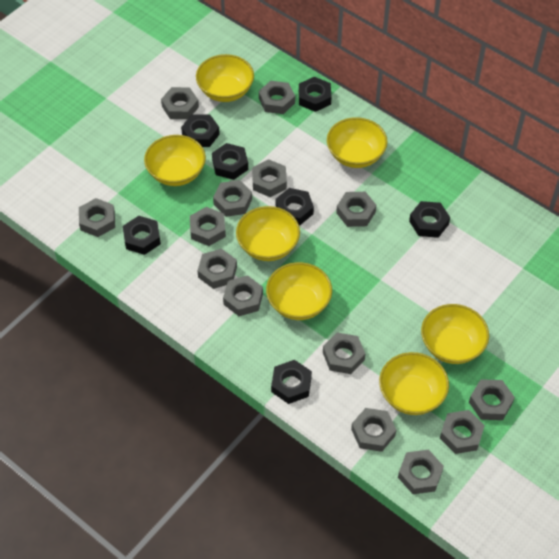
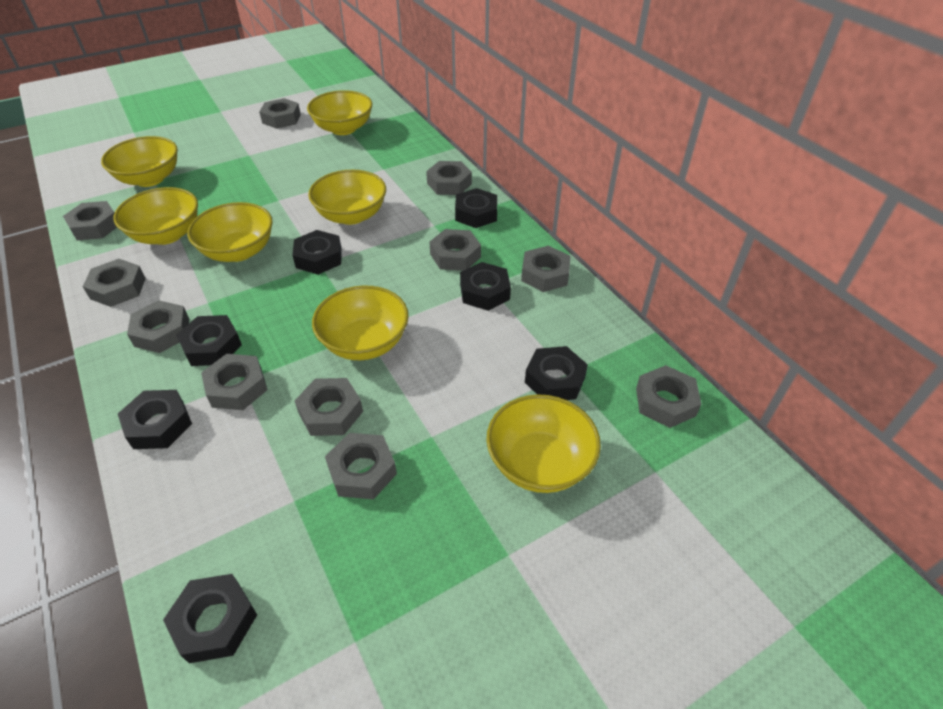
grey nut: 14 -> 11

